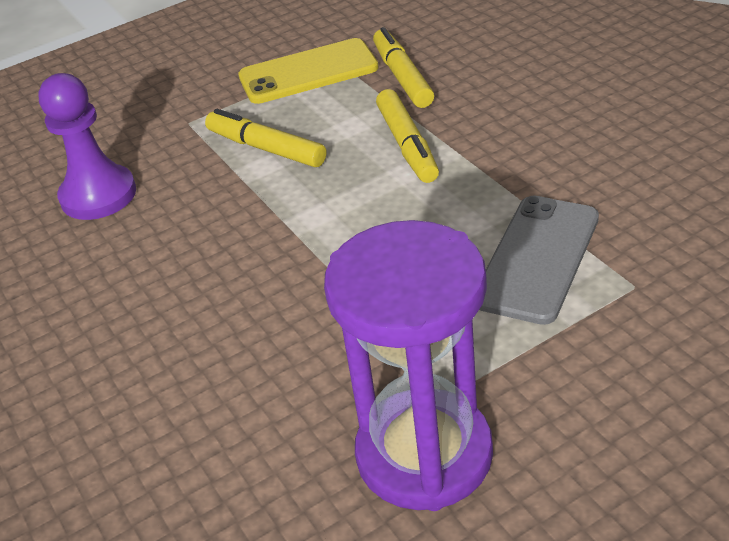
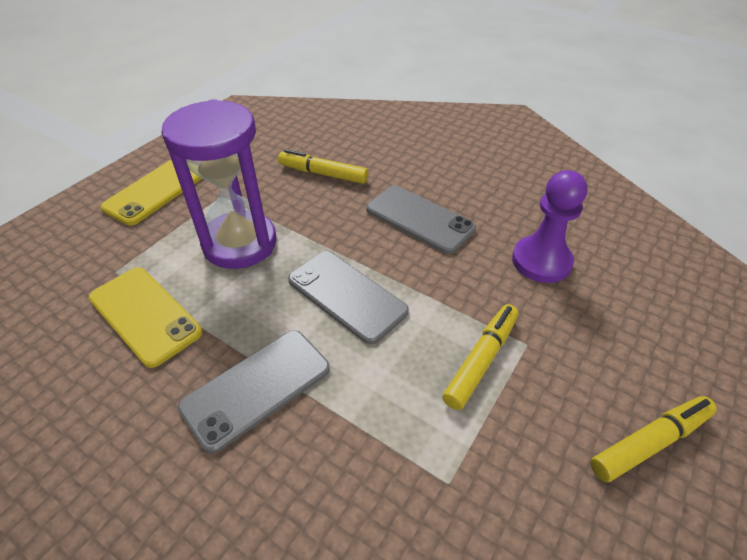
grey phone: 1 -> 3
yellow phone: 1 -> 2

